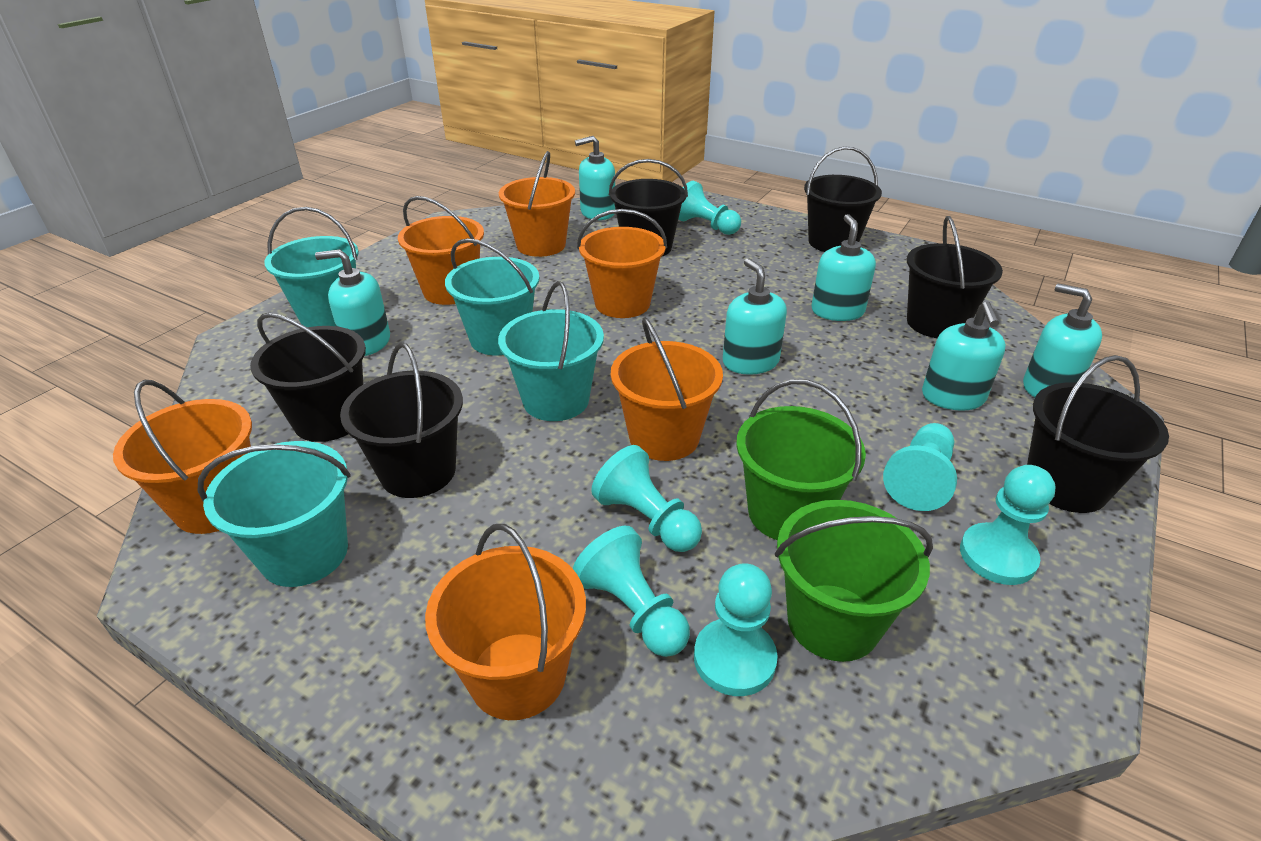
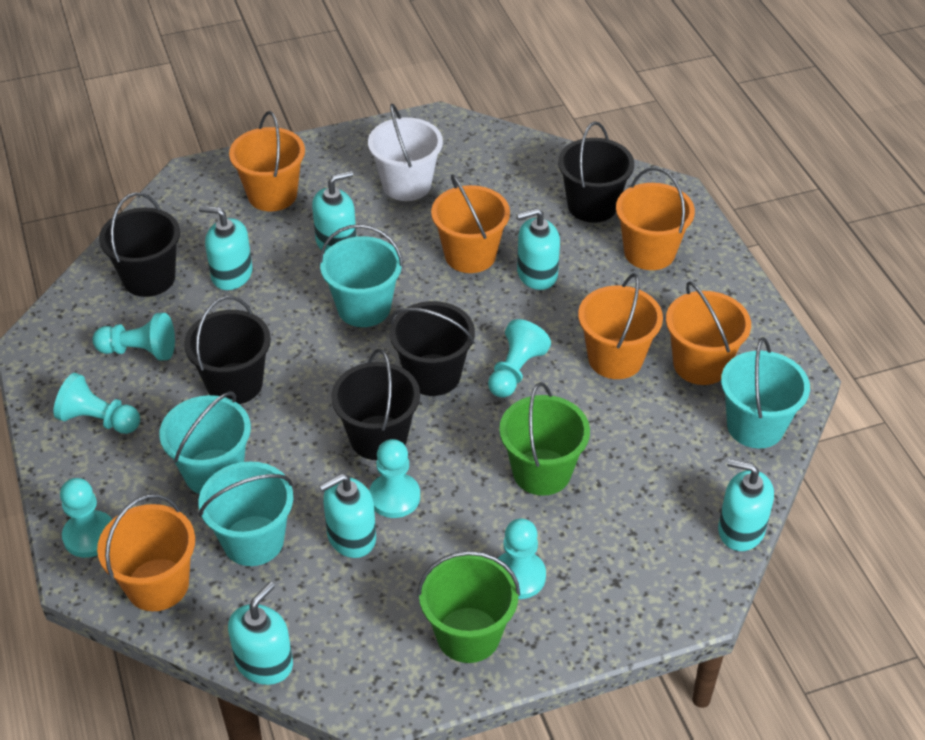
black bucket: 6 -> 5
white bucket: 0 -> 1

